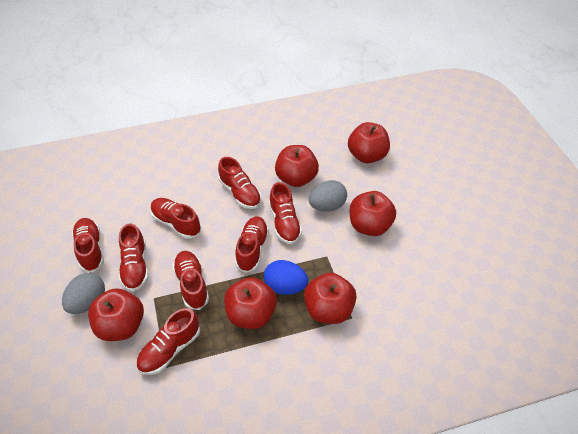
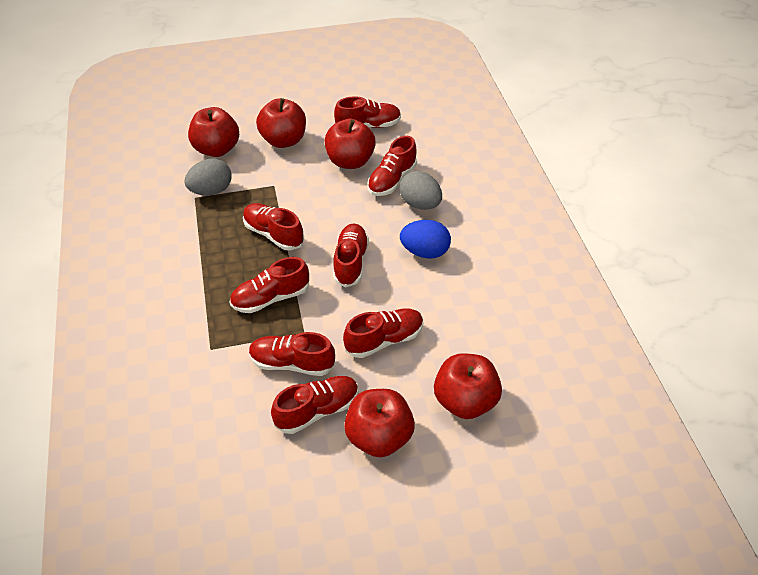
red apple: 6 -> 5

